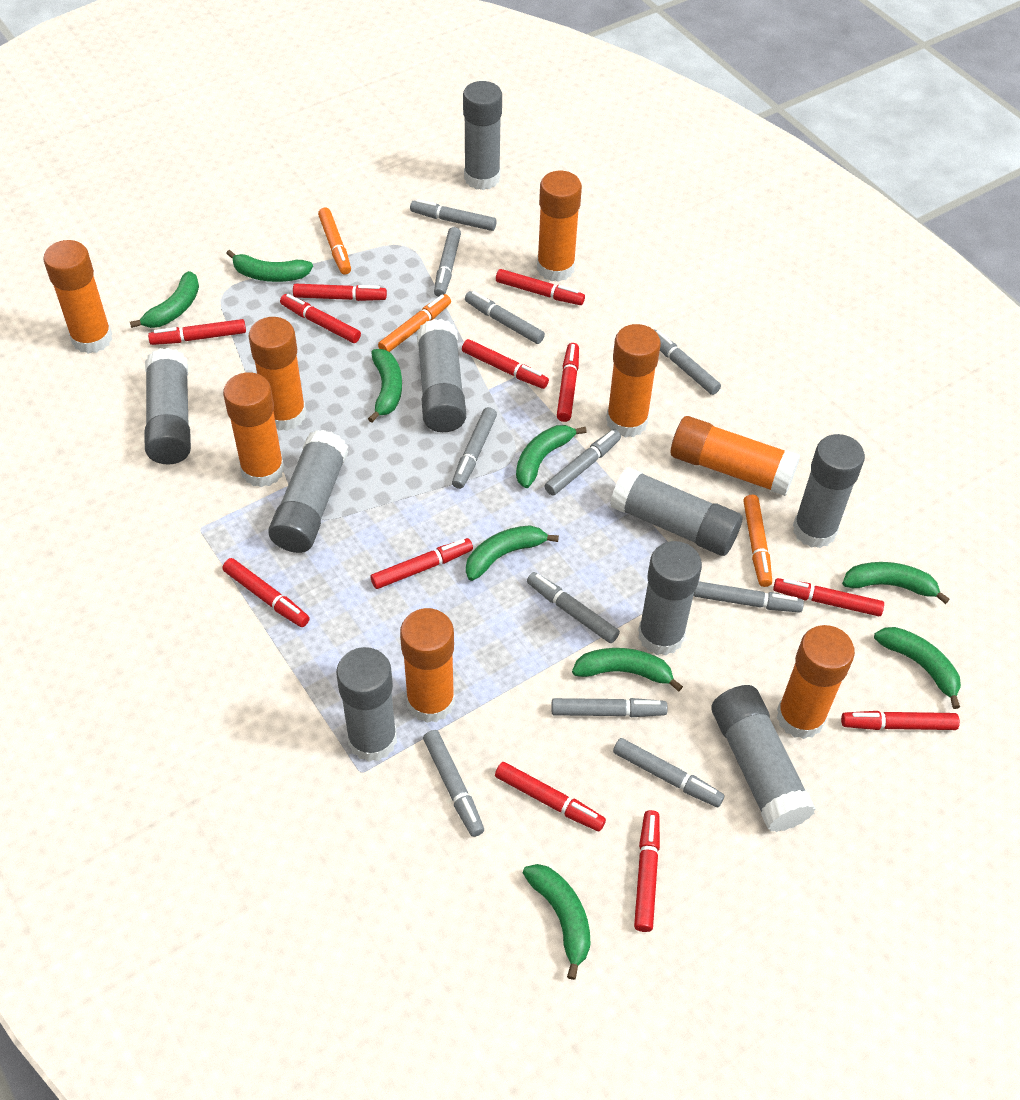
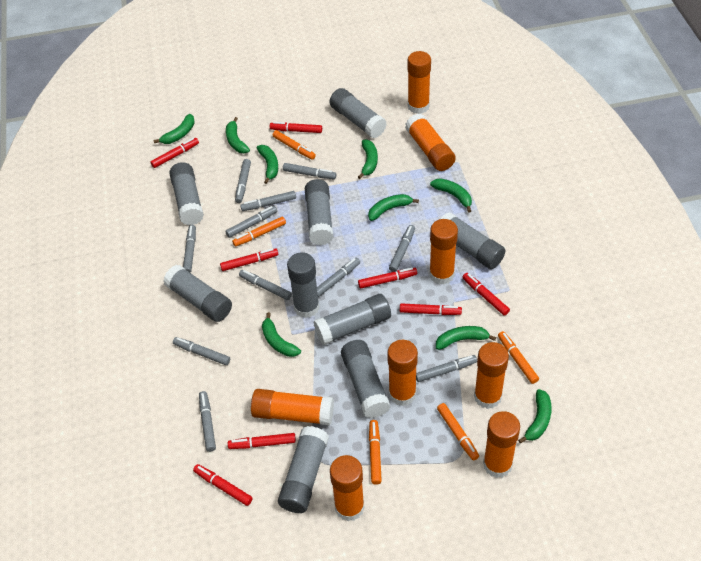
orange marker: 3 -> 5
red marker: 12 -> 8

